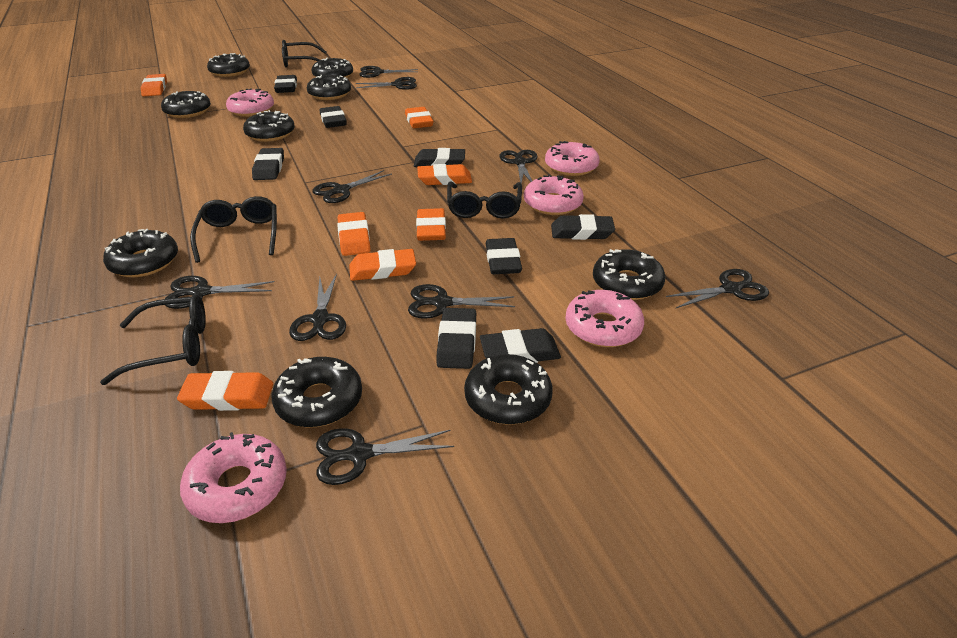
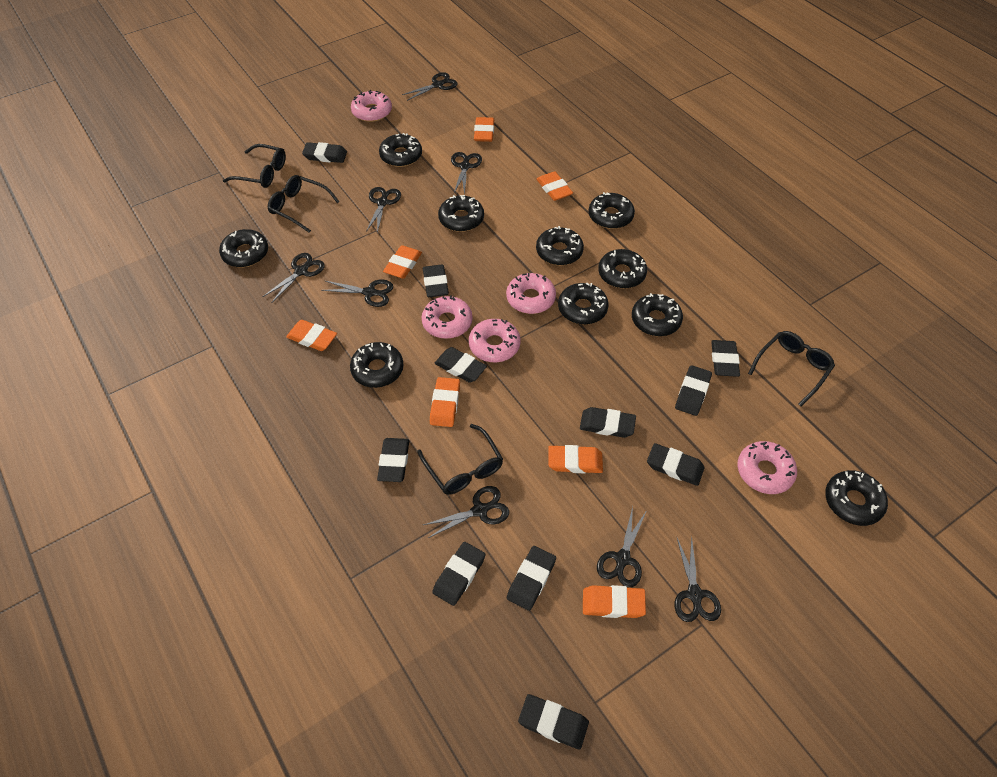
black donut: 9 -> 10
black eraser: 8 -> 11
black scissors: 9 -> 8

